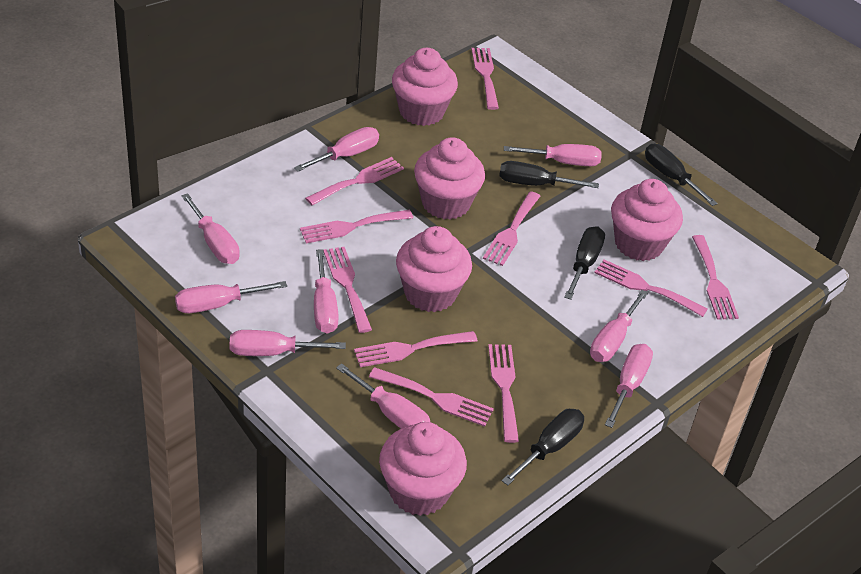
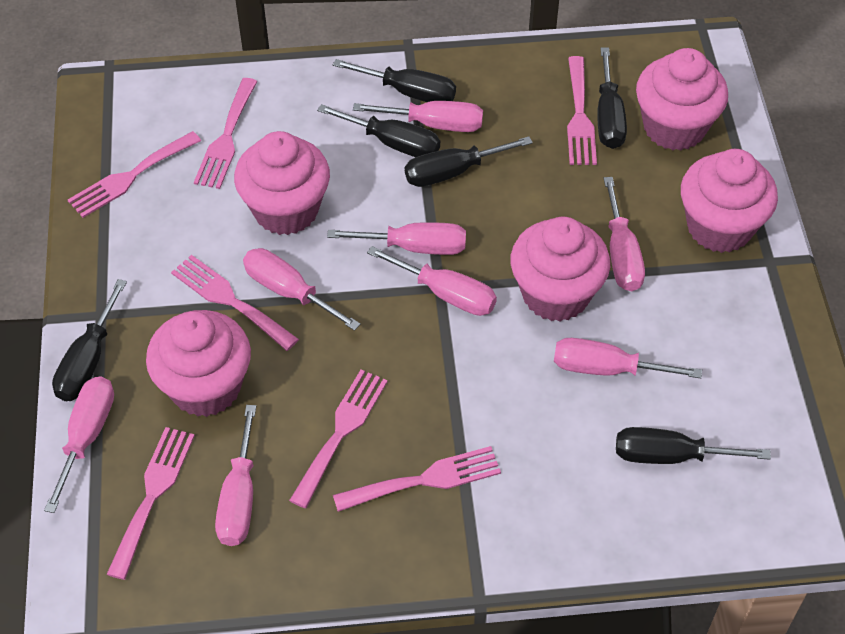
black screwdriver: 4 -> 6
pink fork: 10 -> 7
pink screwdriver: 9 -> 8

